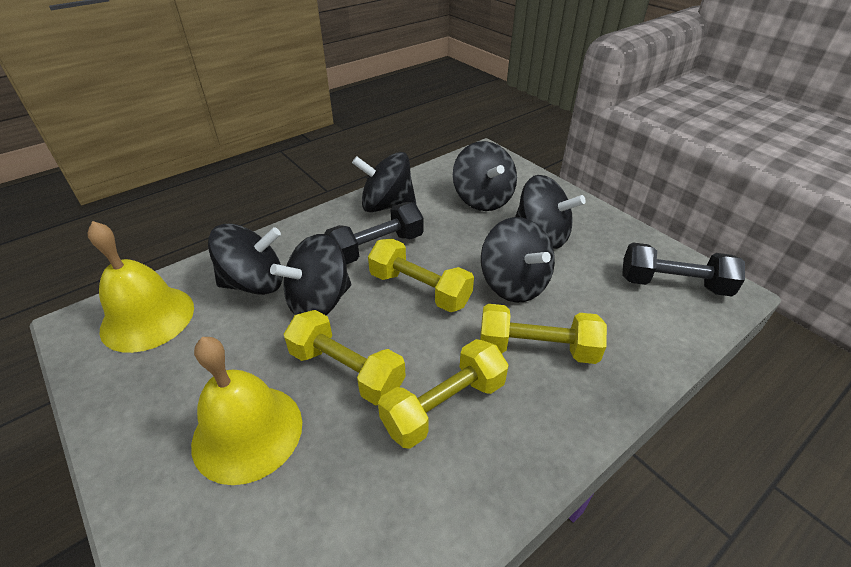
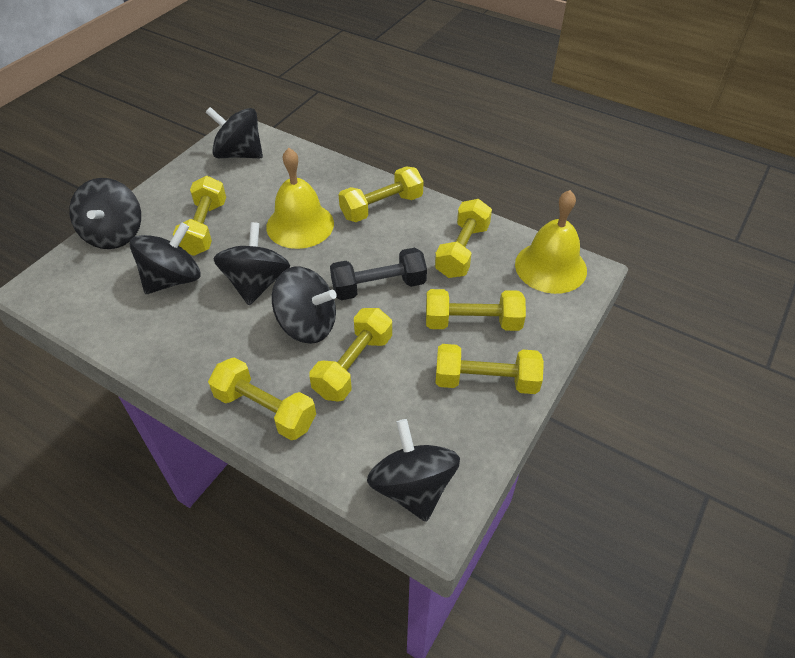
black dumbbell: 2 -> 1
yellow dumbbell: 4 -> 7

